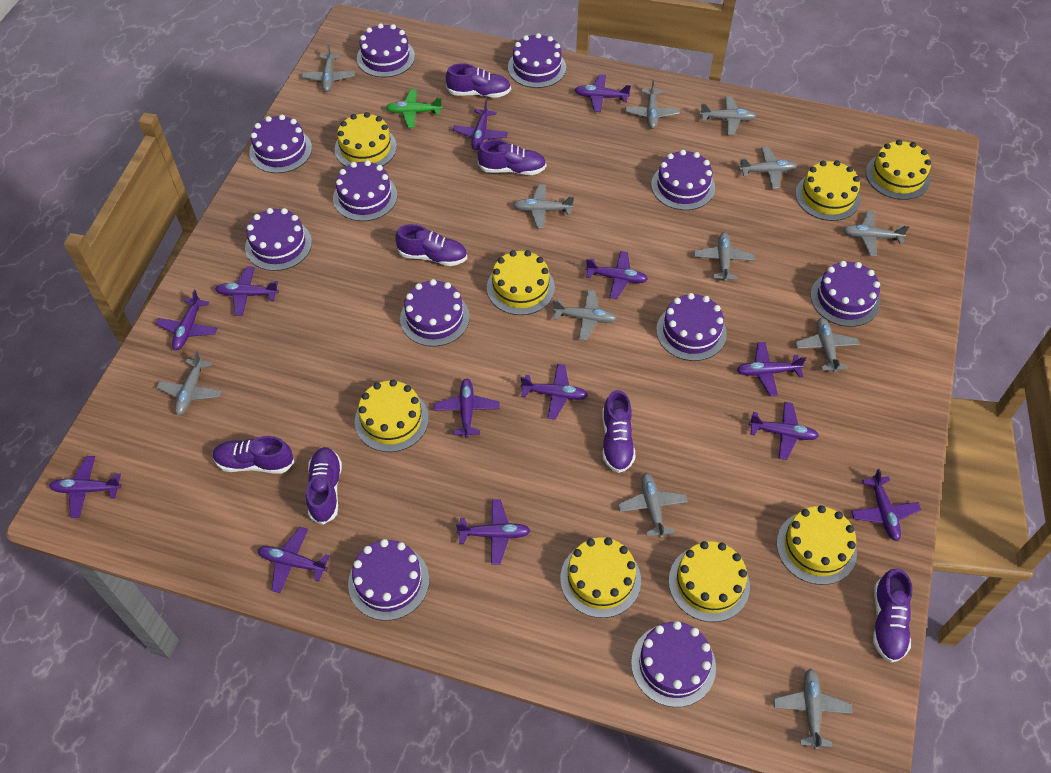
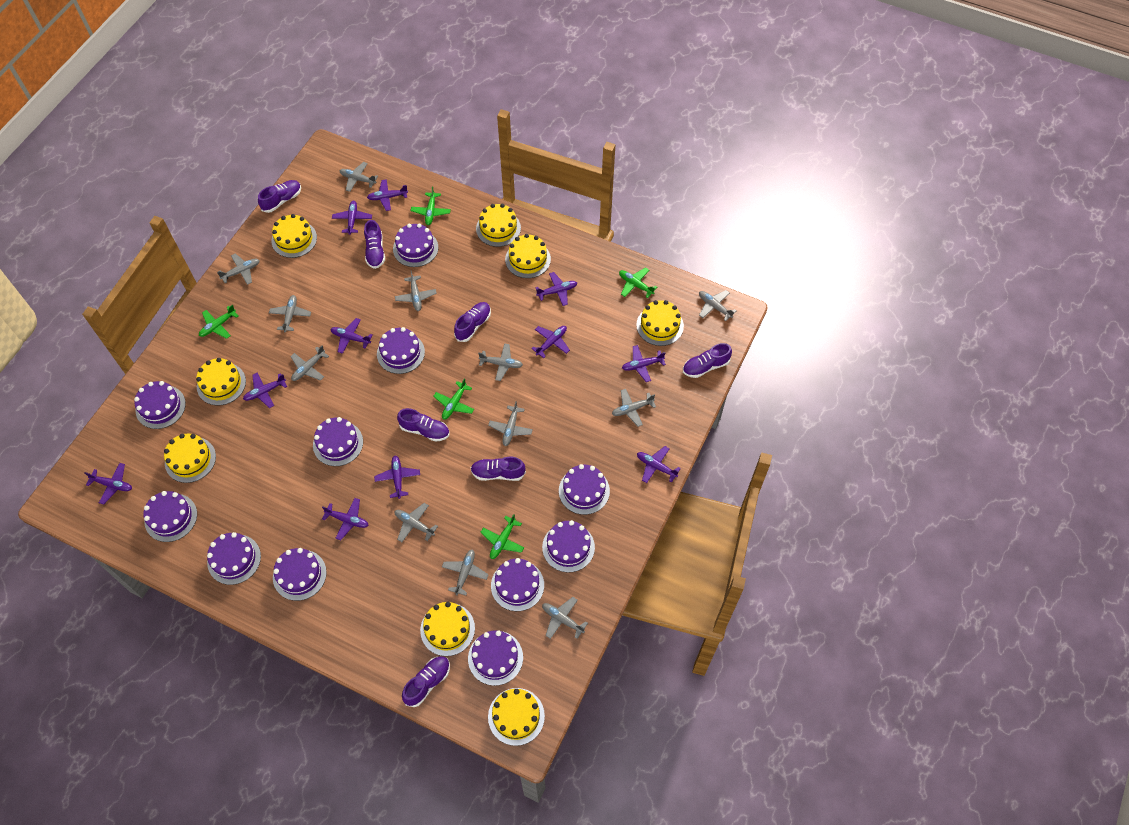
green plane: 1 -> 5
purple plane: 13 -> 11

